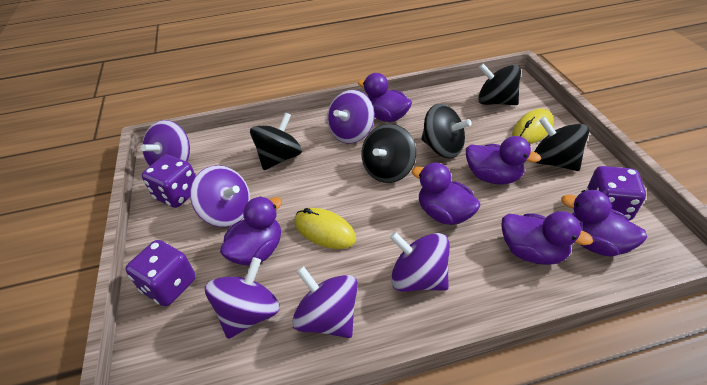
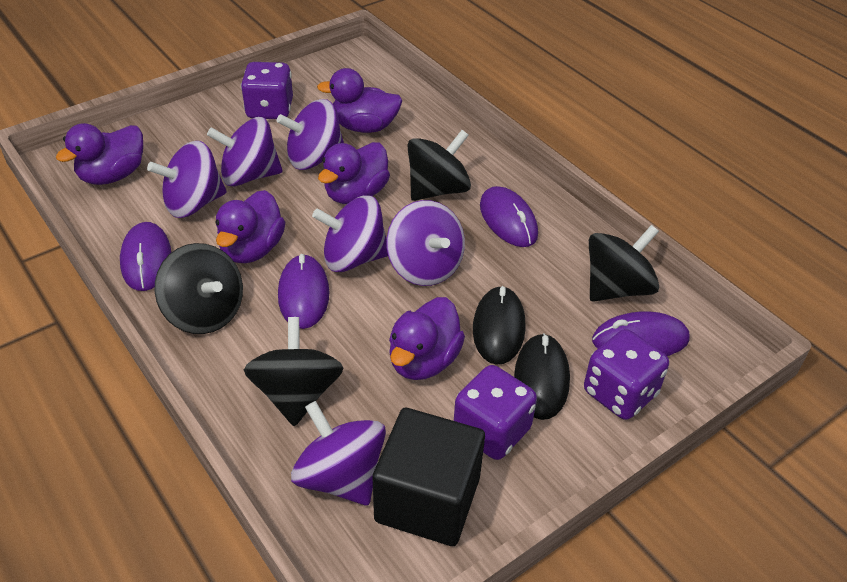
black cube: 0 -> 1
black mouse: 0 -> 2
black spinning top: 5 -> 4
purple duck: 6 -> 5
purple mouse: 0 -> 4
yellow mouse: 2 -> 0

